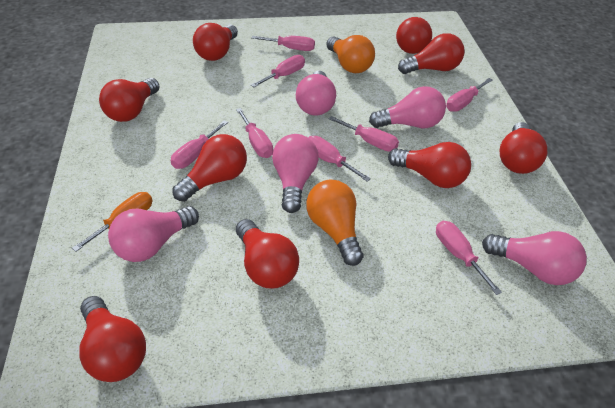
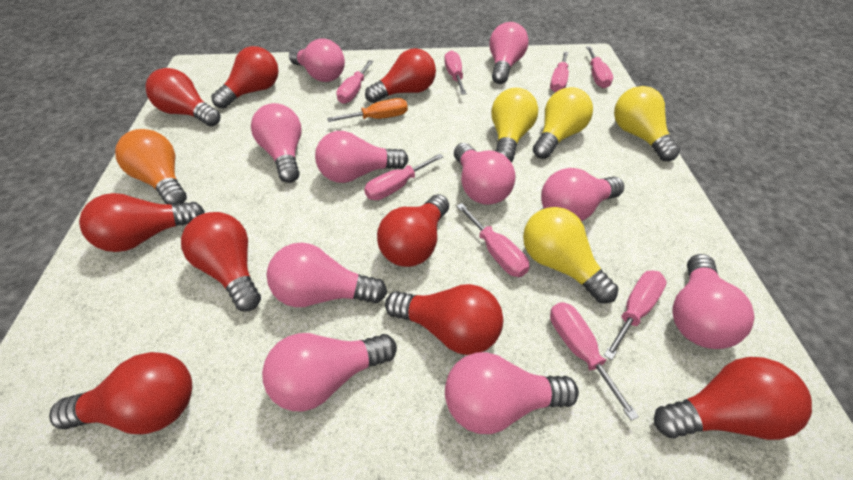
orange light bulb: 2 -> 1
pink light bulb: 5 -> 10
yellow light bulb: 0 -> 4

